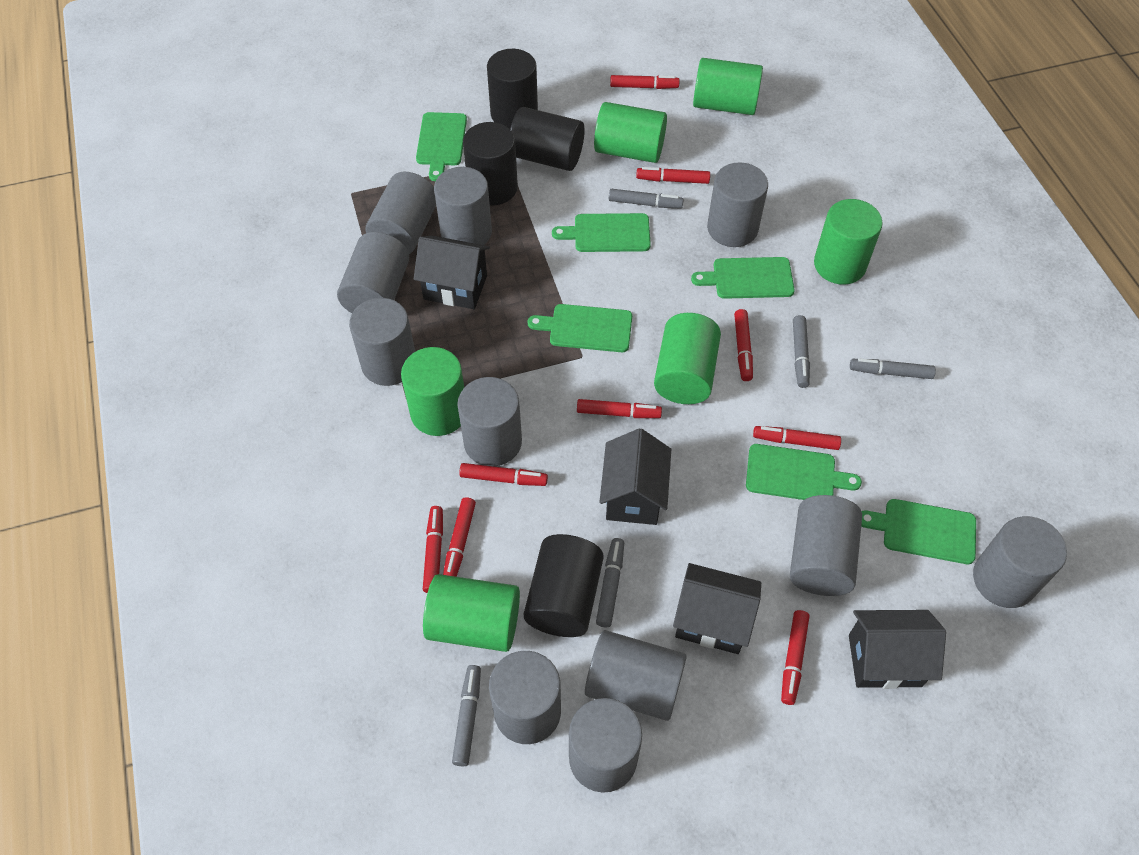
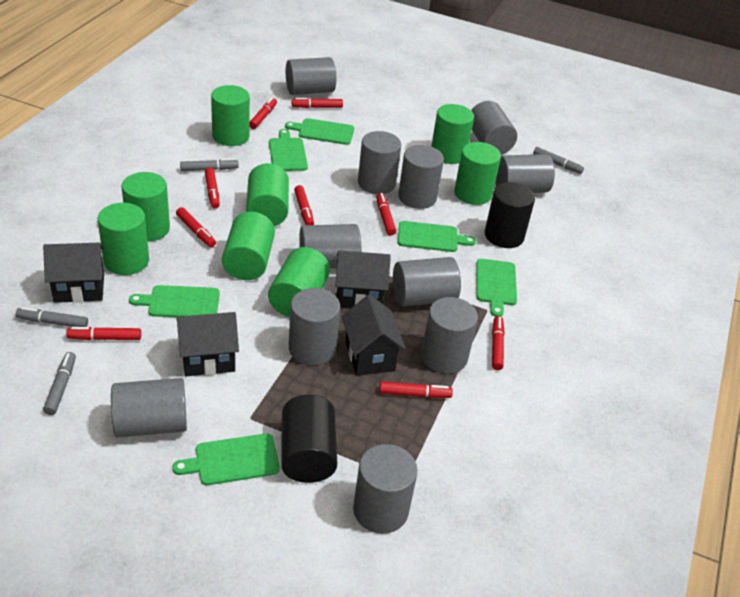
black cylinder: 4 -> 2
green cylinder: 6 -> 8
grey marker: 5 -> 4

